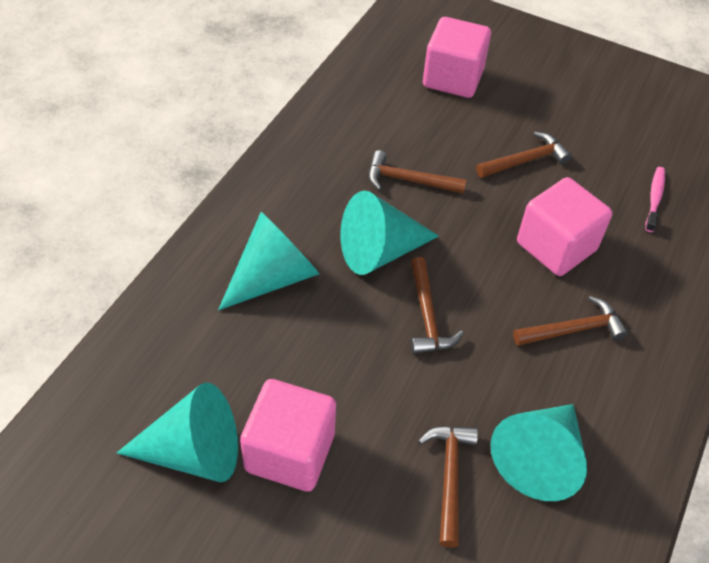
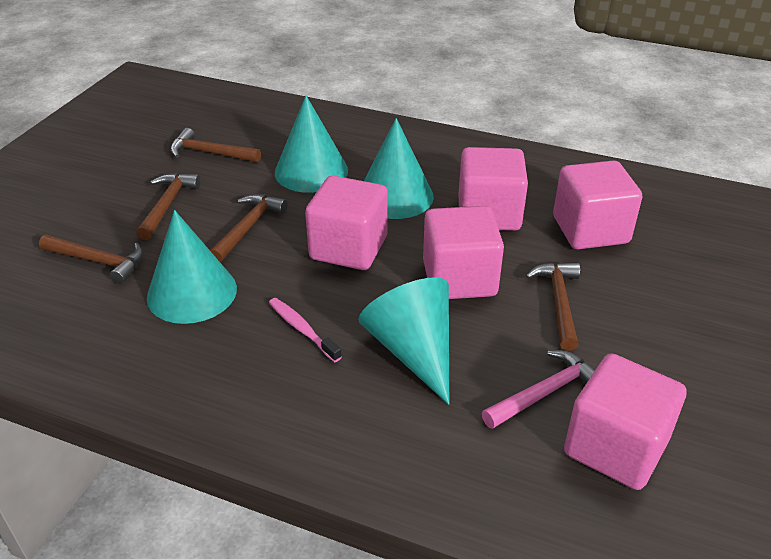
pink cube: 3 -> 5
pink hammer: 0 -> 1

